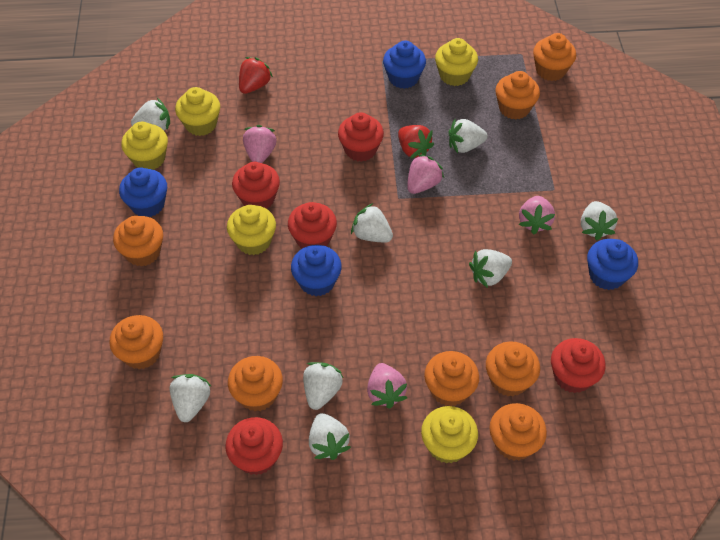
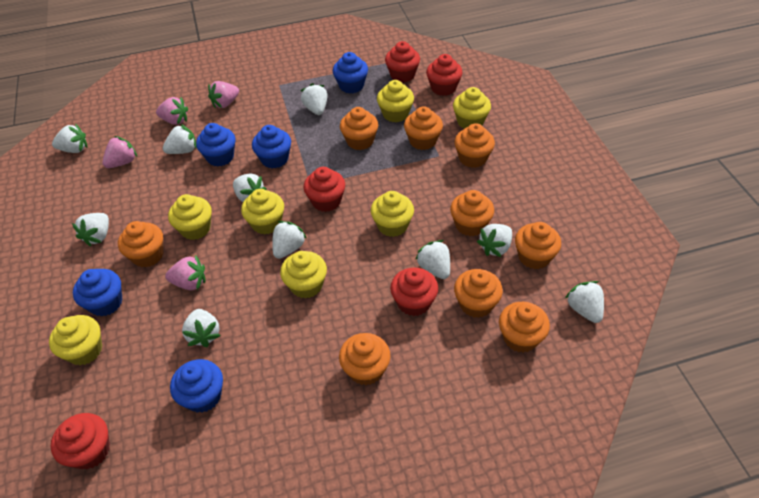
blue cupcake: 4 -> 5
orange cupcake: 8 -> 9
red strawberry: 2 -> 0
white strawberry: 8 -> 10
yellow cupcake: 5 -> 7

